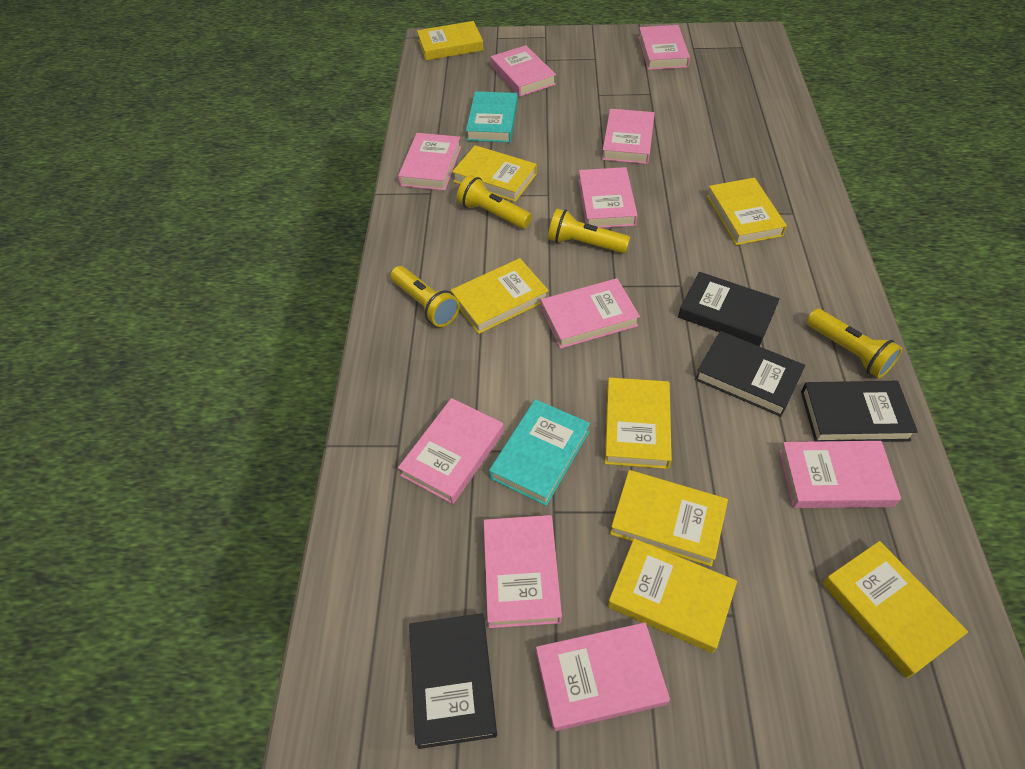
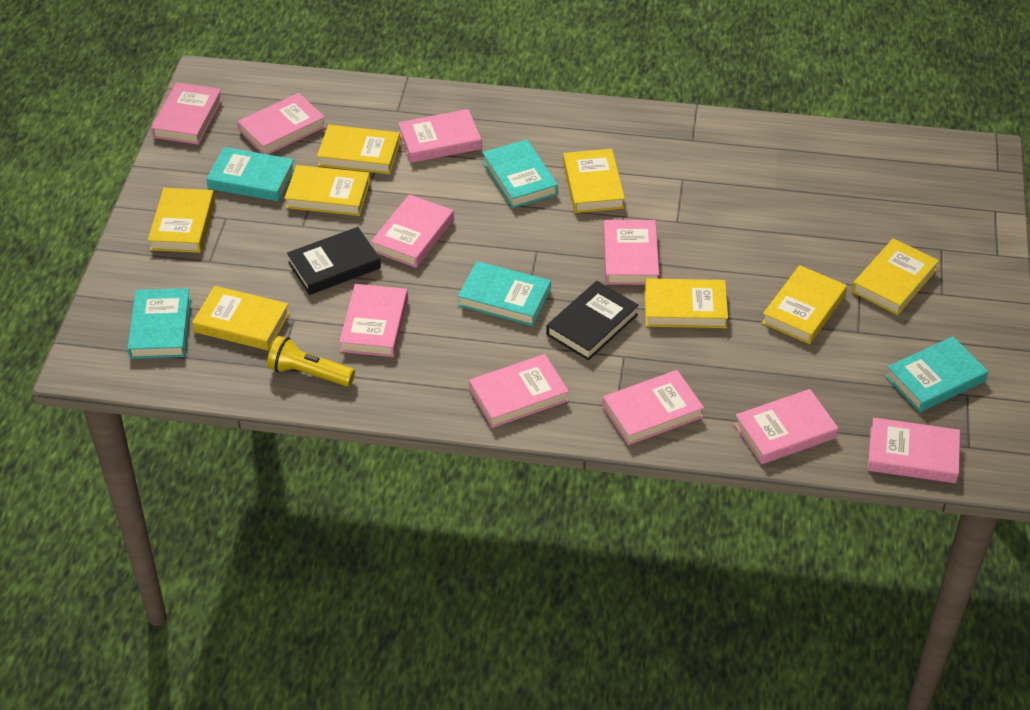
black book: 4 -> 2
turquoise book: 2 -> 5
yellow flashlight: 4 -> 1

